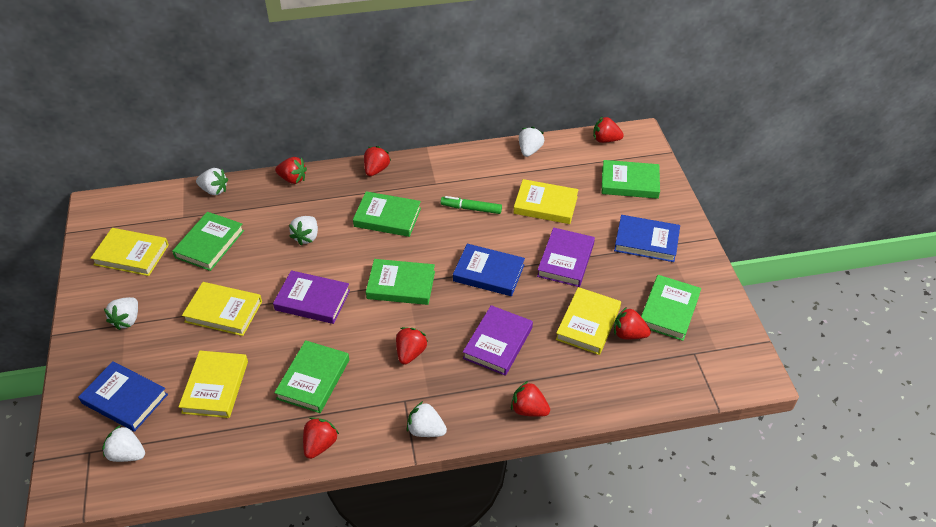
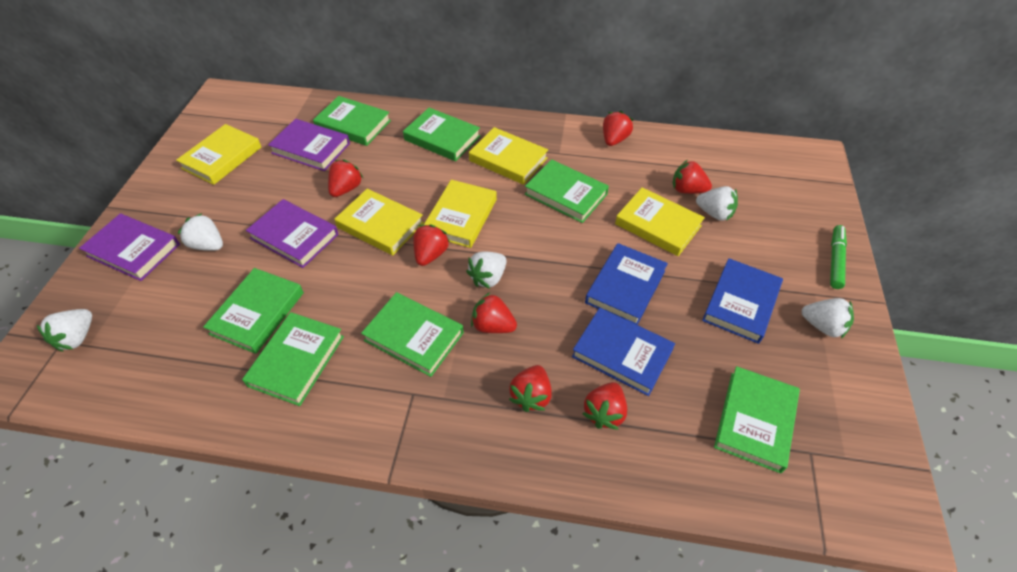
green book: 6 -> 7
white strawberry: 6 -> 5

